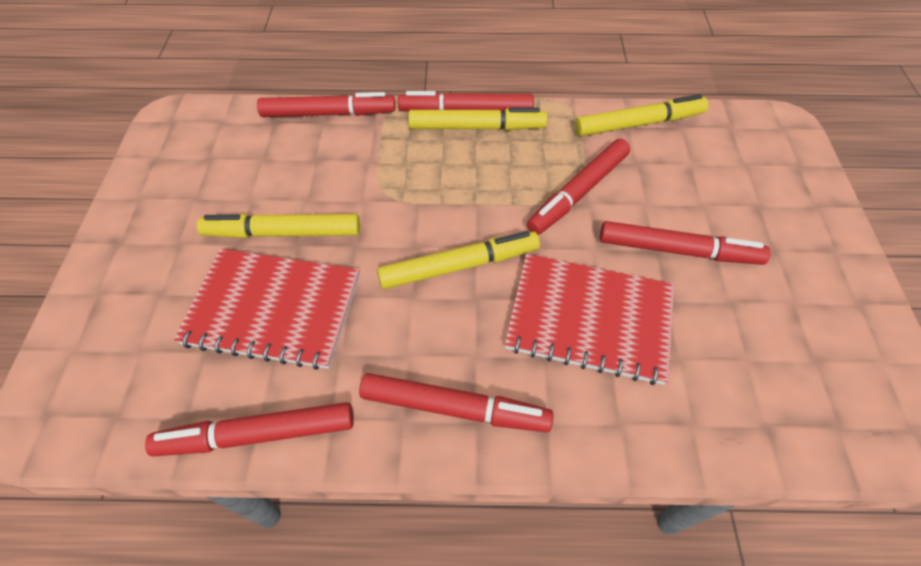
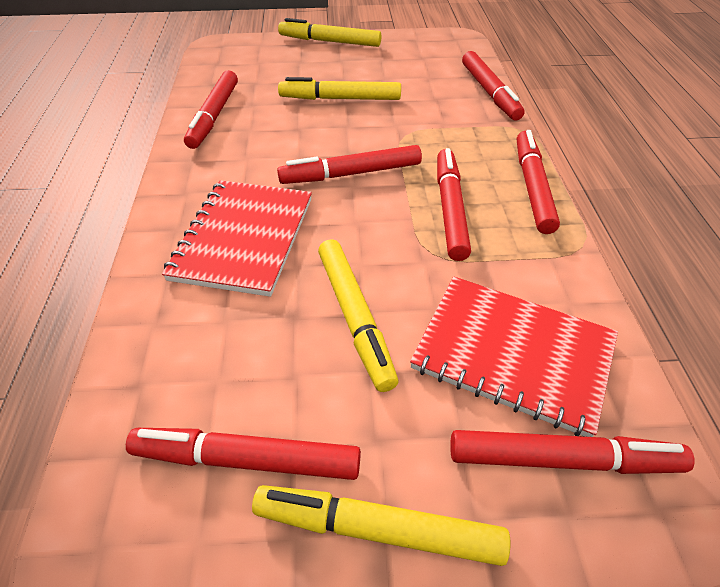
red marker: 6 -> 7

